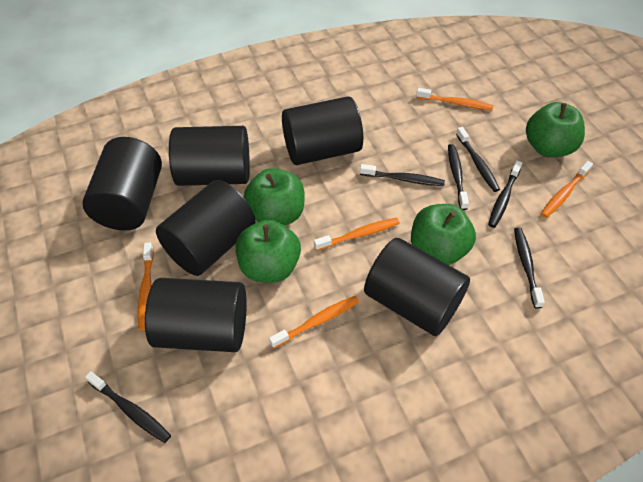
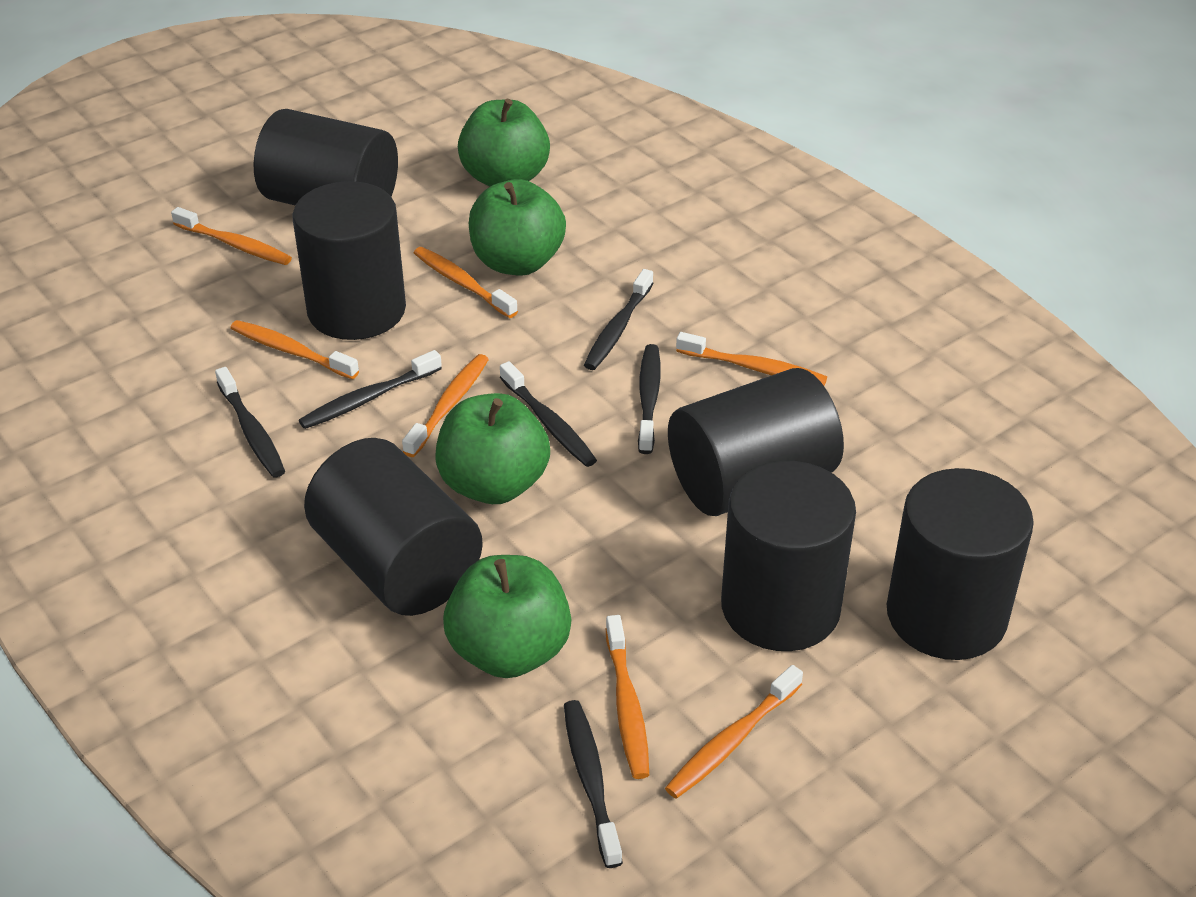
orange toothbrush: 5 -> 7

